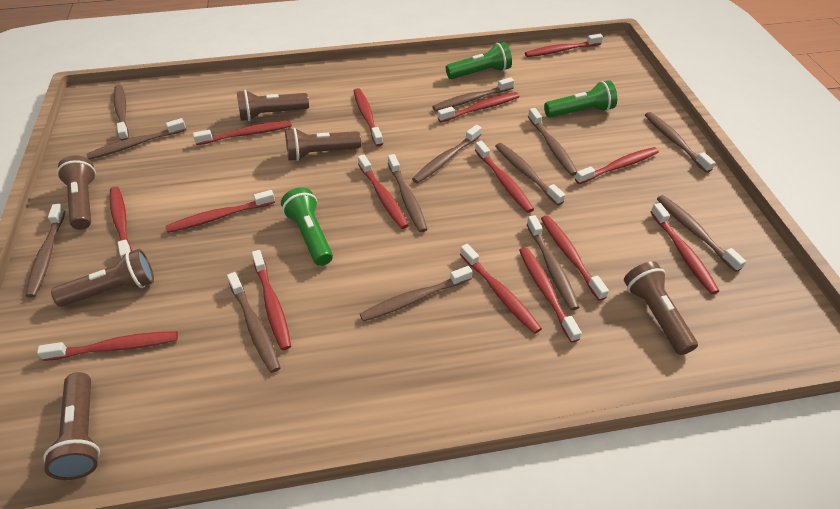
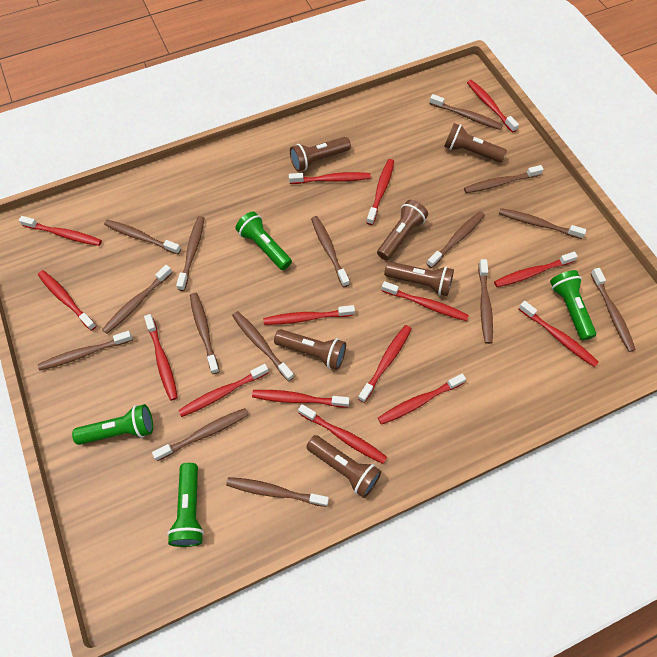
brown toothbrush: 13 -> 15
green flashlight: 3 -> 4

